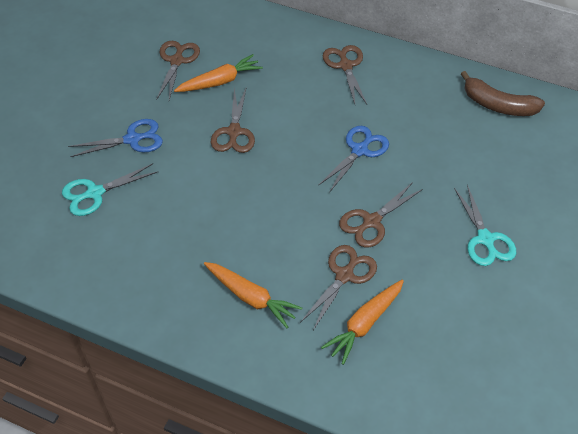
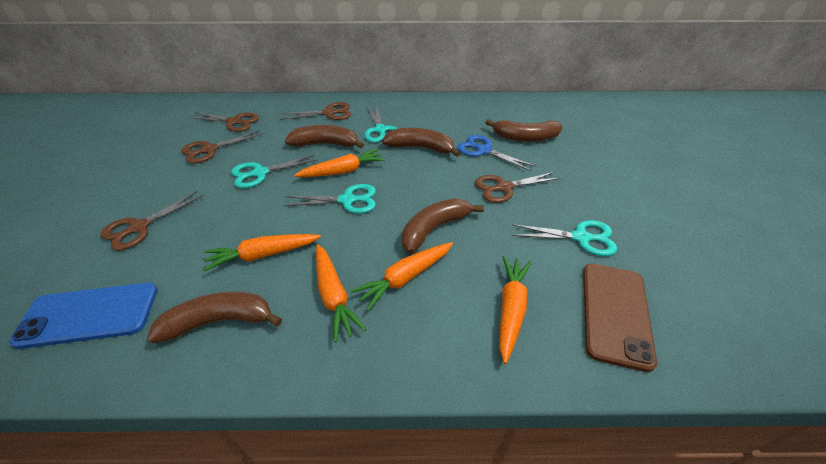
blue phone: 0 -> 1
blue scissors: 2 -> 1
brown banana: 1 -> 5
brown phone: 0 -> 1
orange carrot: 3 -> 5
turquoise scissors: 2 -> 4

